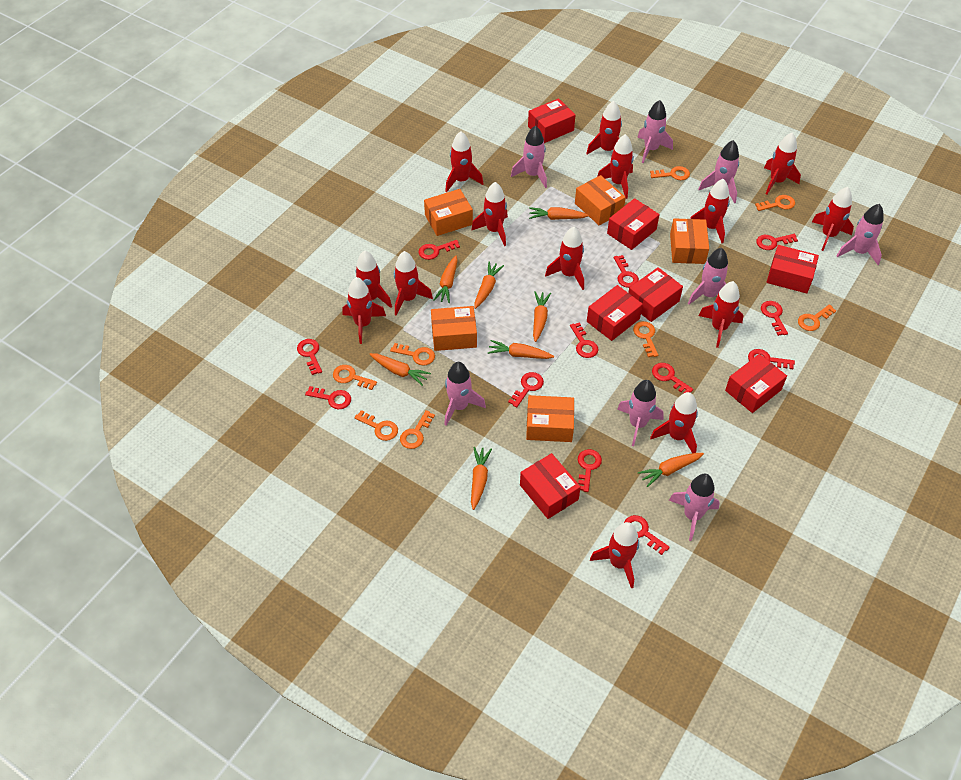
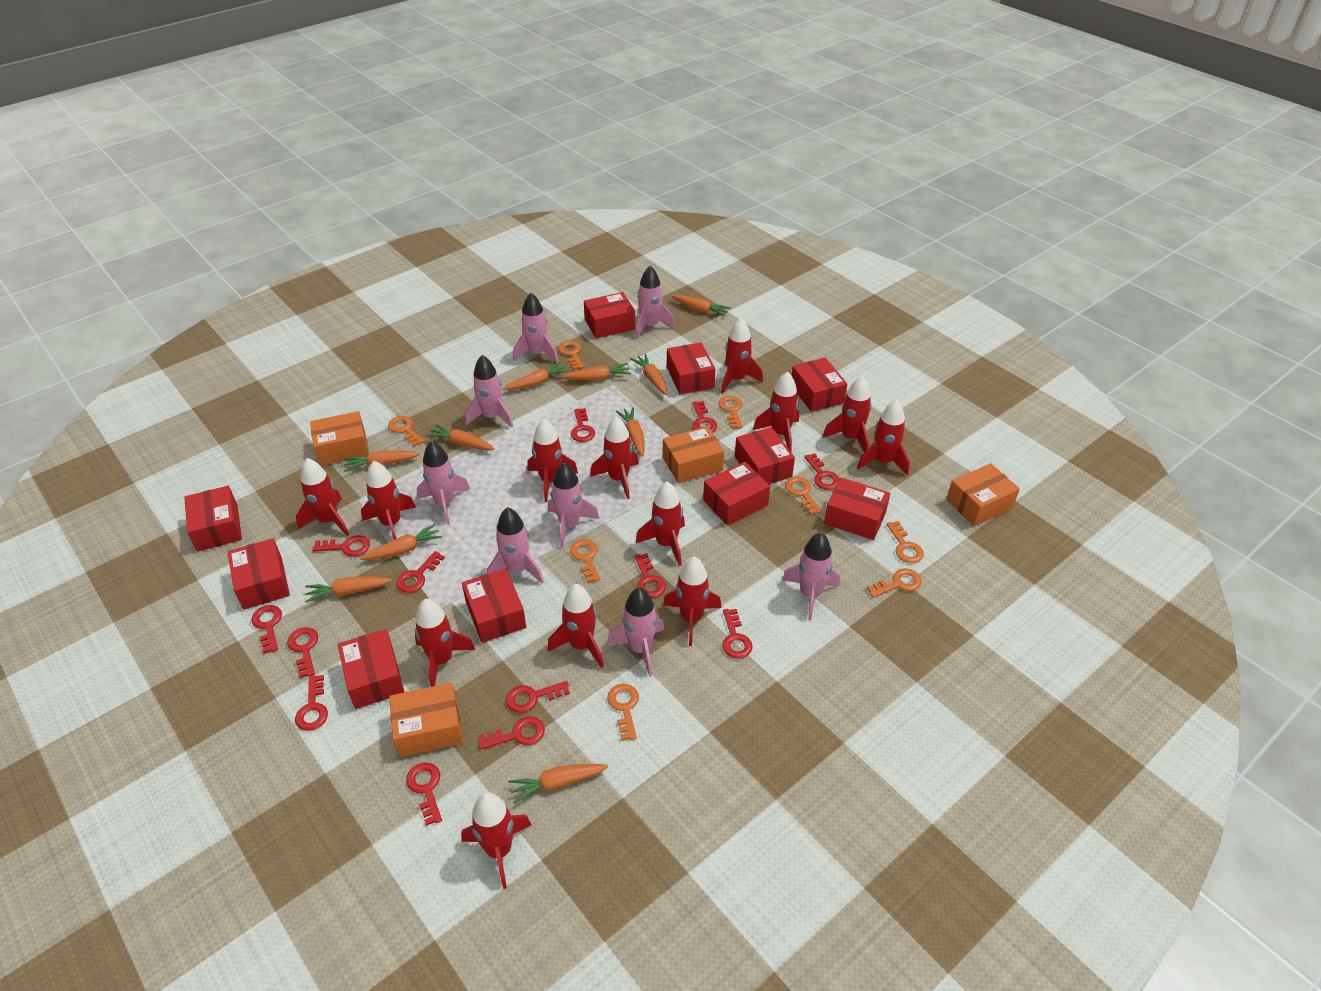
orange box: 5 -> 4
orange carrot: 8 -> 10
red box: 7 -> 10
red key: 12 -> 13
red rocket: 14 -> 13

